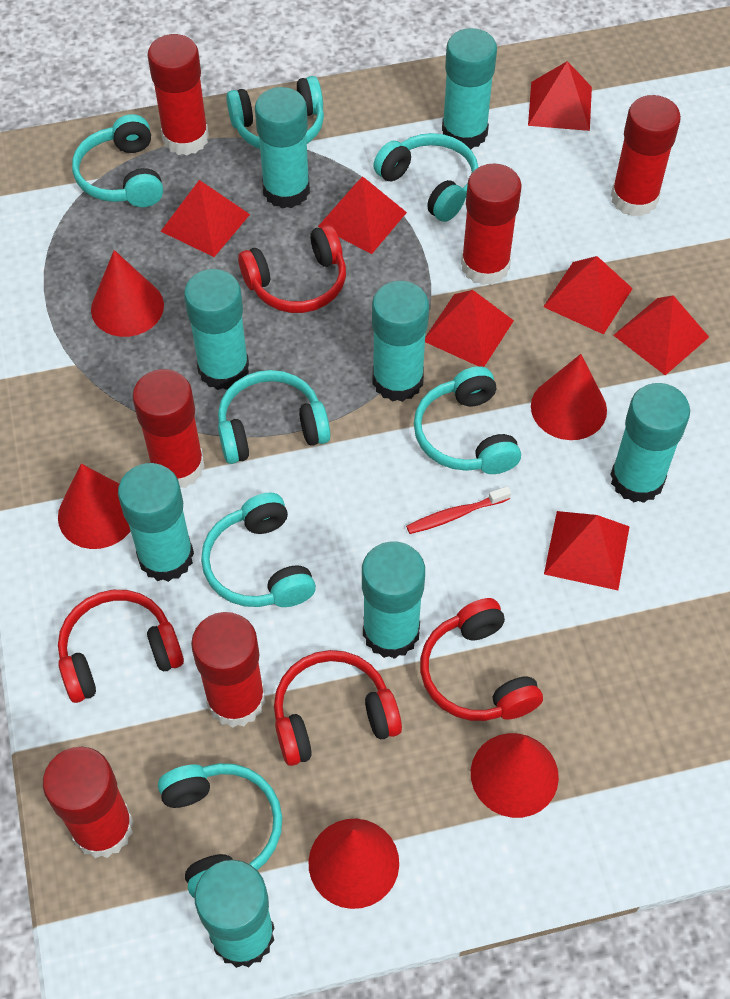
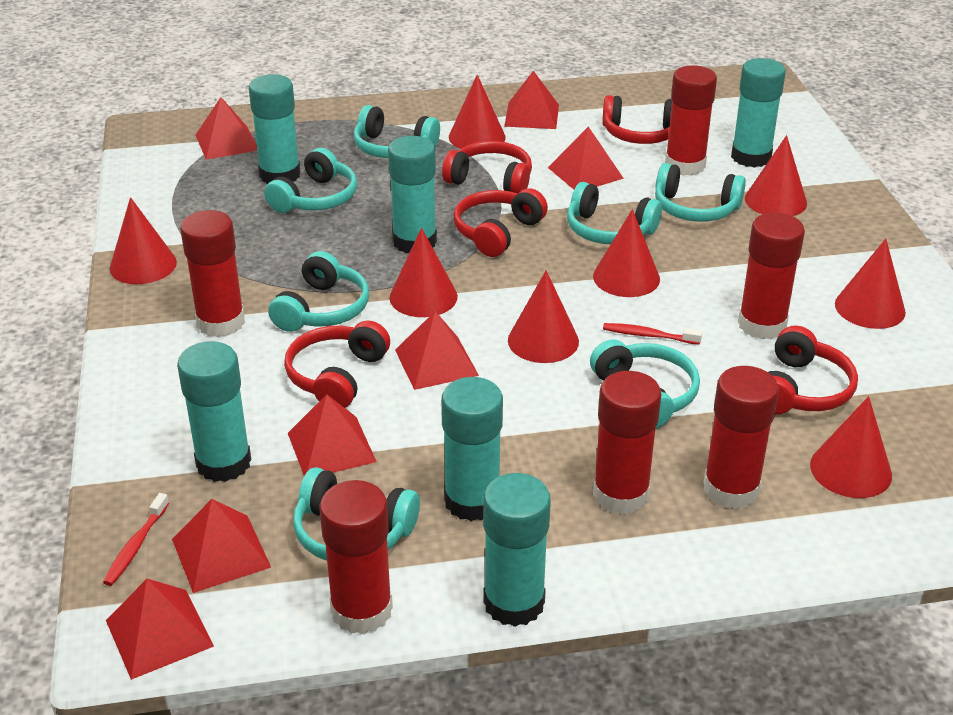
red cone: 5 -> 8
red headphones: 4 -> 5
red toothbrush: 1 -> 2
turquoise glue stick: 8 -> 6

